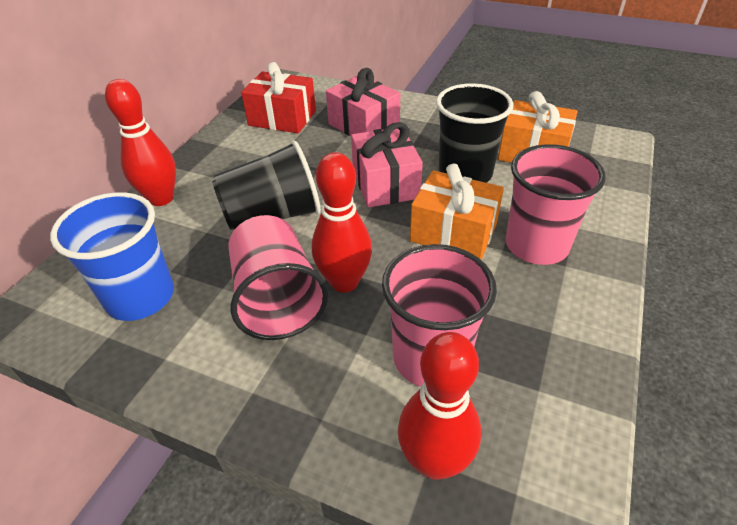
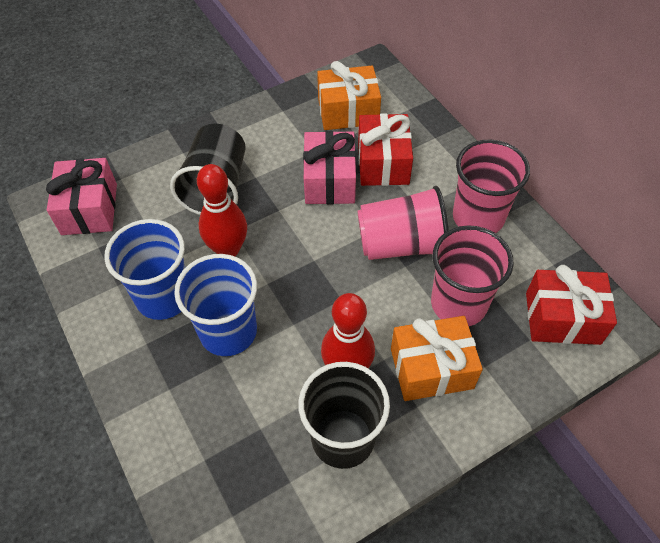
blue cup: 1 -> 2
red bowling pin: 3 -> 2
red gift: 1 -> 2

